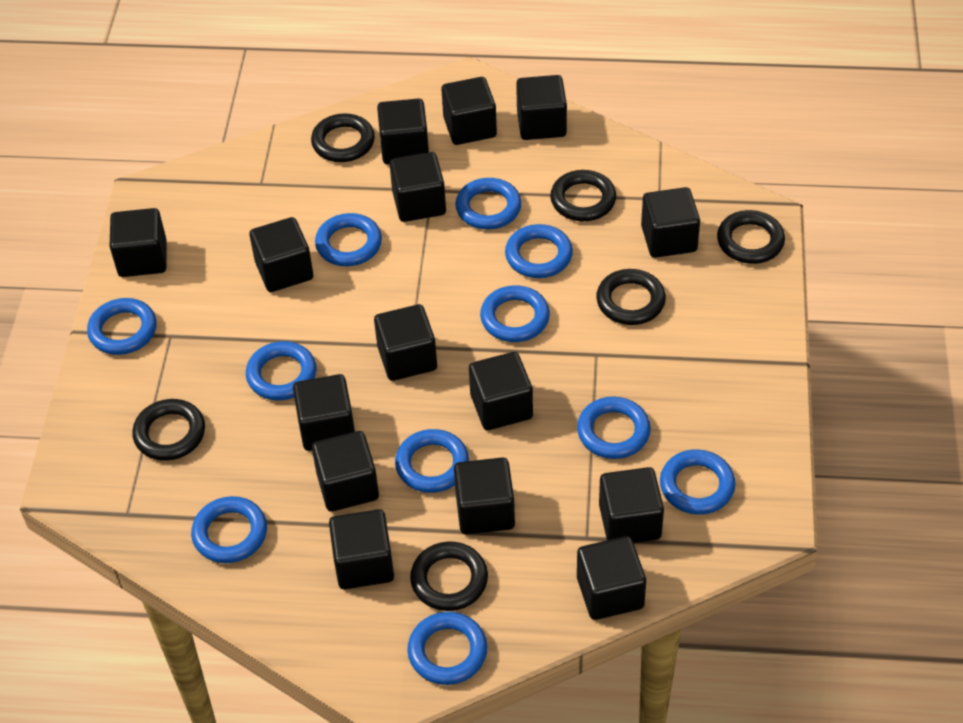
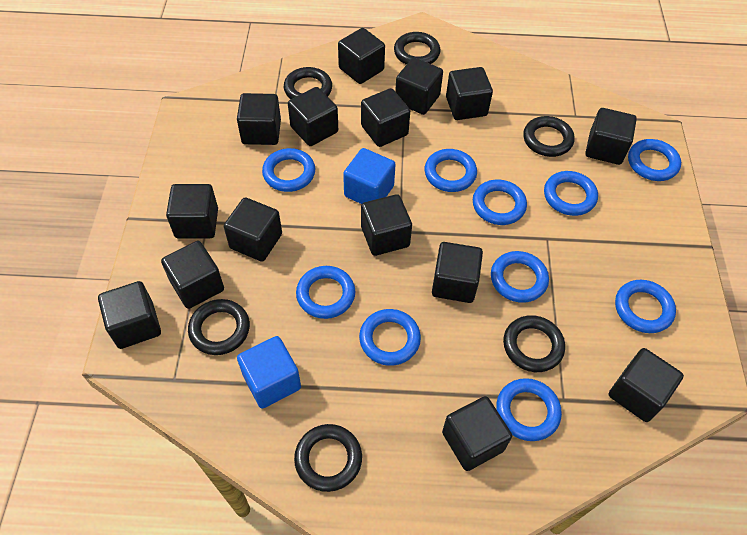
blue cube: 0 -> 2
blue ring: 11 -> 10

